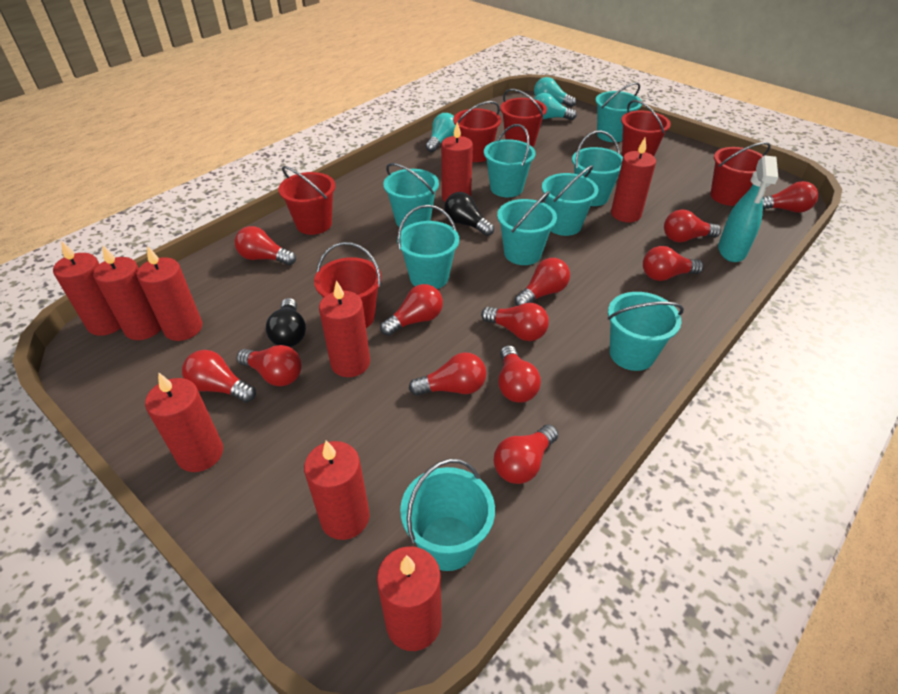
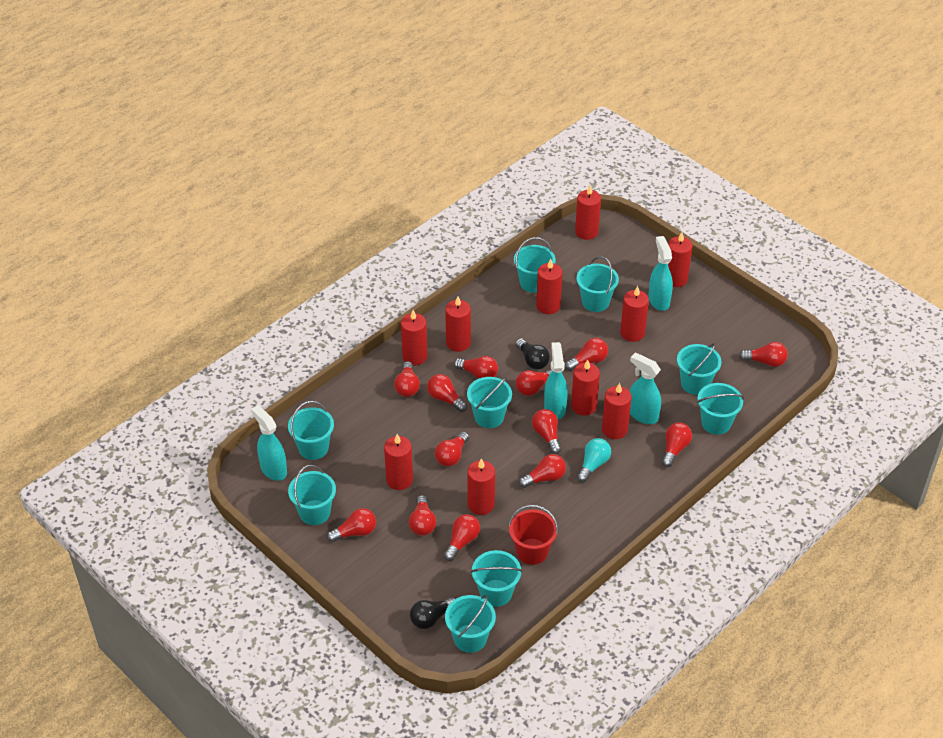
red bucket: 6 -> 1
red candle: 9 -> 10
red light bulb: 12 -> 13
turquoise light bulb: 3 -> 1
turquoise spray bottle: 1 -> 4

